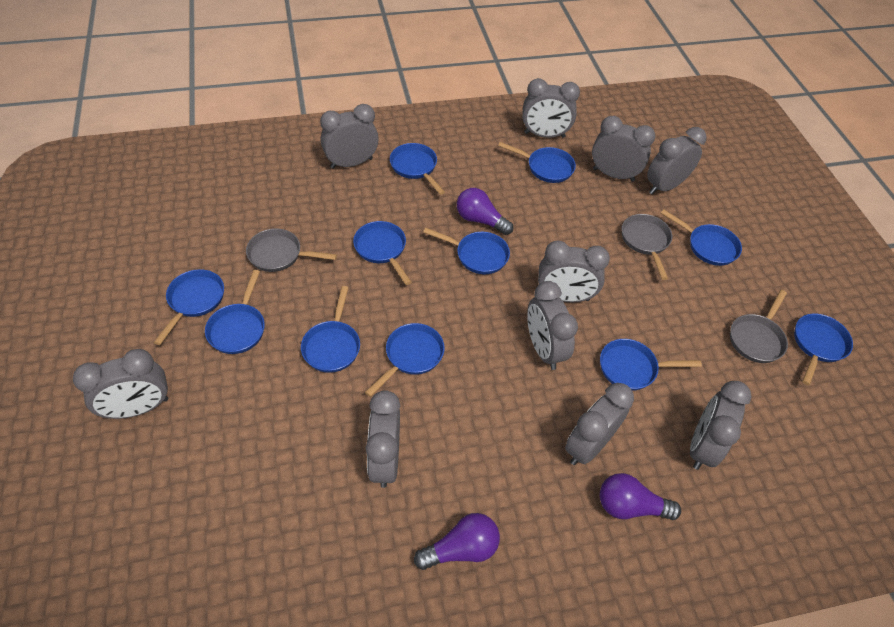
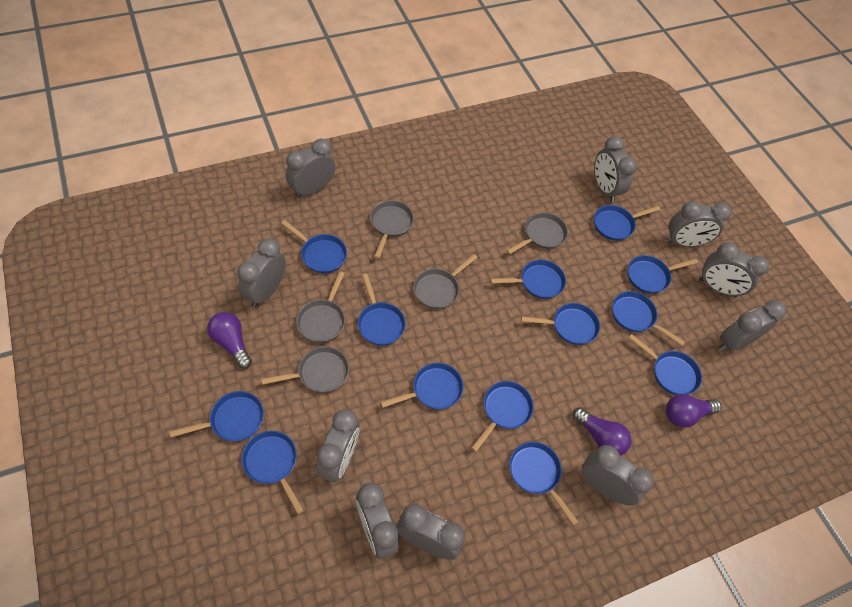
blue pan: 11 -> 13
grey pan: 3 -> 5

